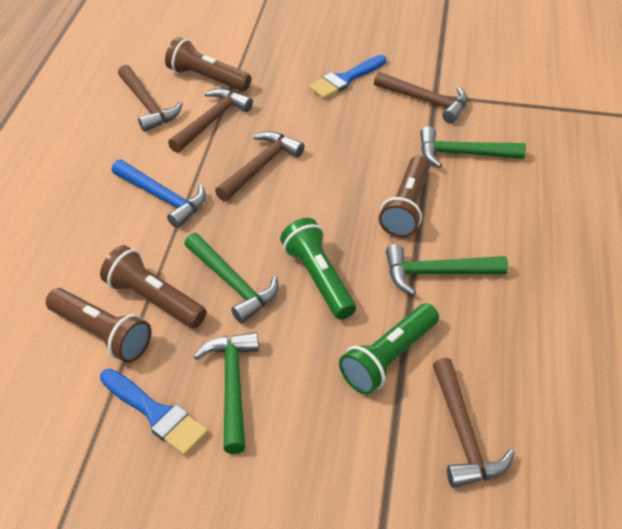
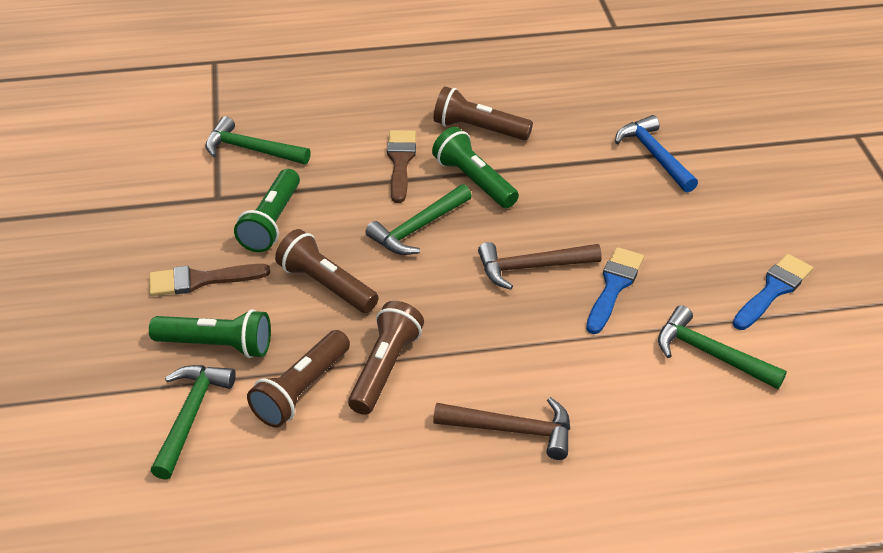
brown brush: 0 -> 2
brown hammer: 5 -> 2
green flashlight: 2 -> 3

